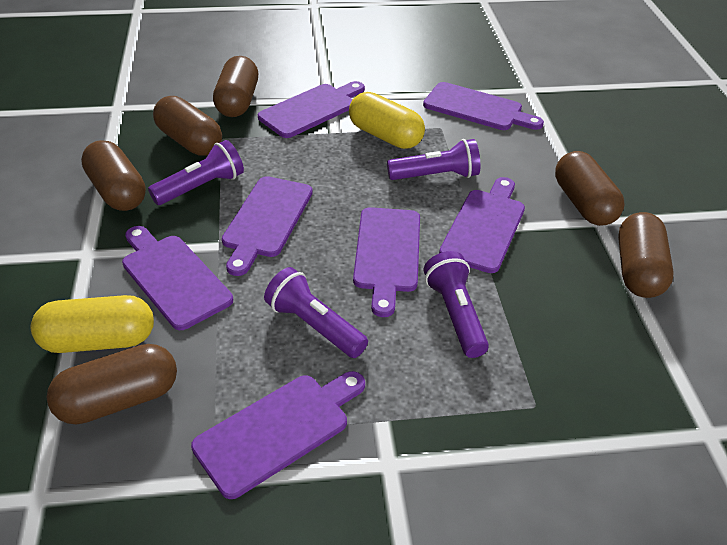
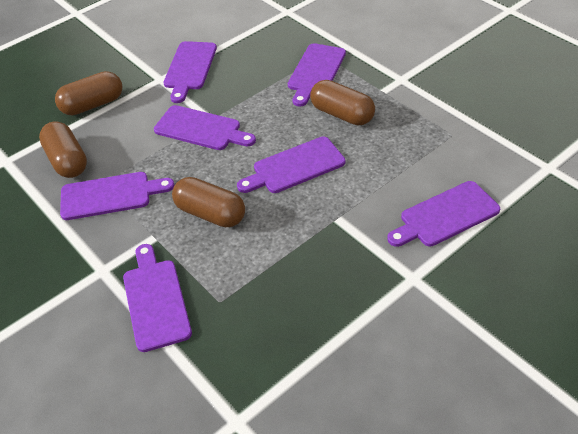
brown capsule: 6 -> 4
purple flashlight: 4 -> 0
yellow capsule: 2 -> 0

